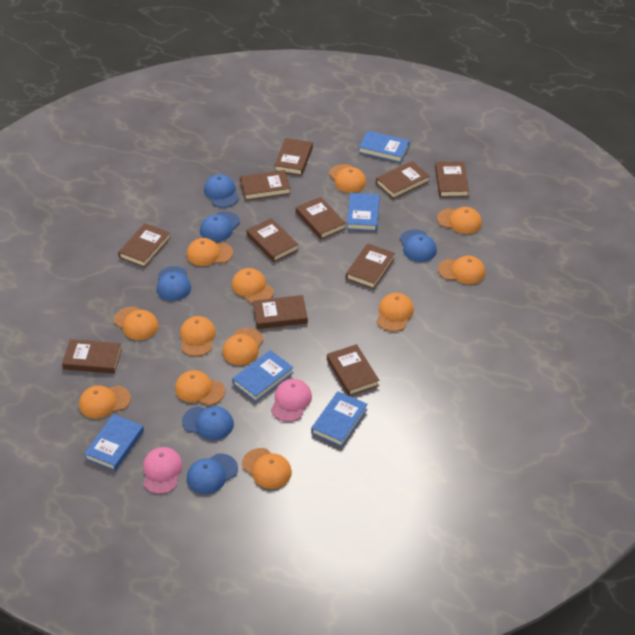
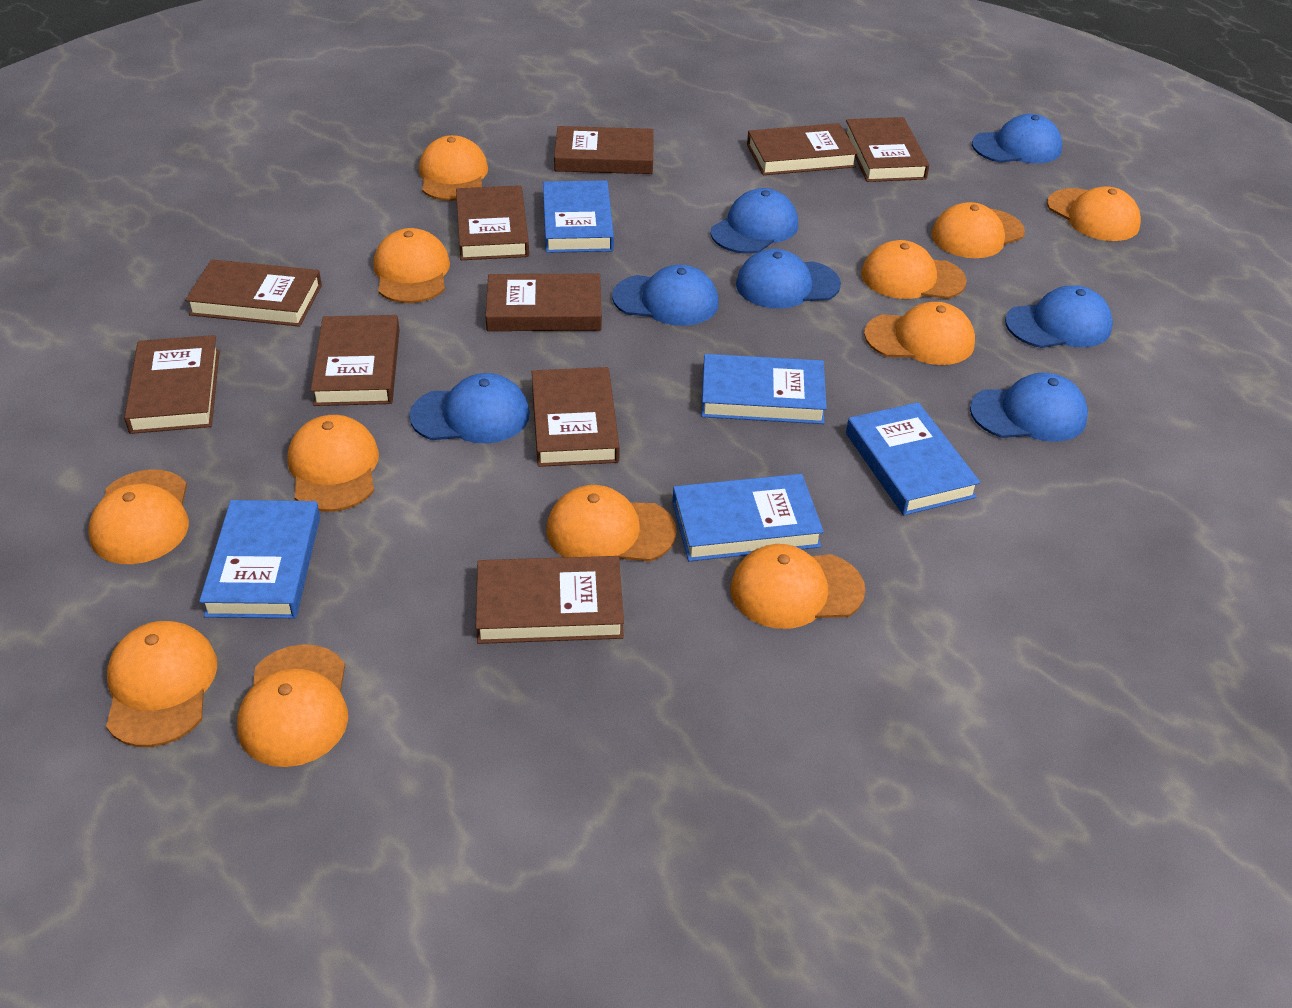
blue cap: 6 -> 7
brown book: 11 -> 10
pink cap: 2 -> 0

